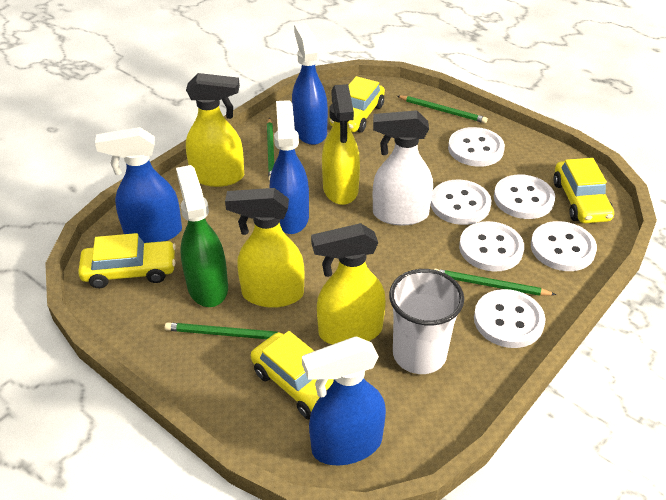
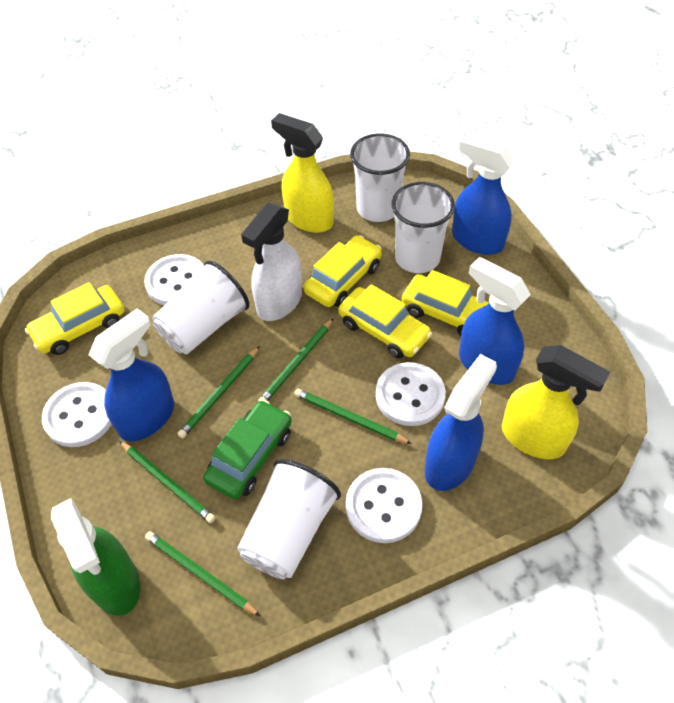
green car: 0 -> 1
green pencil: 4 -> 5
white button: 6 -> 4
white cup: 1 -> 4
yellow spray bottle: 4 -> 2

